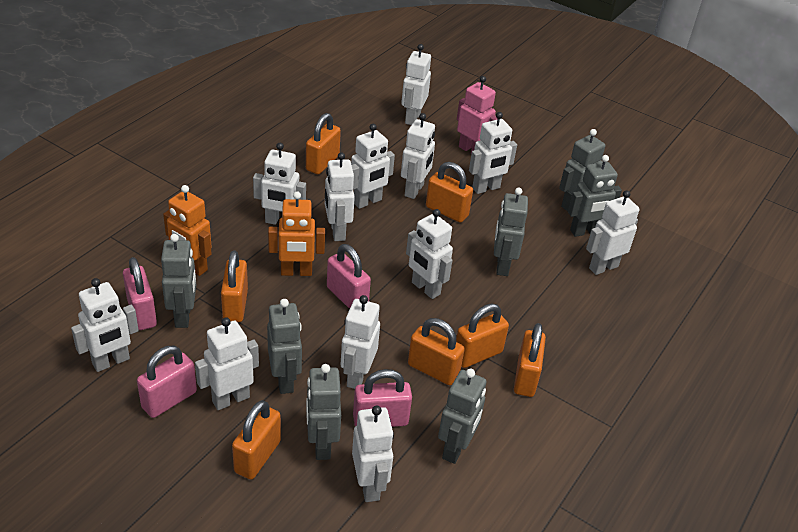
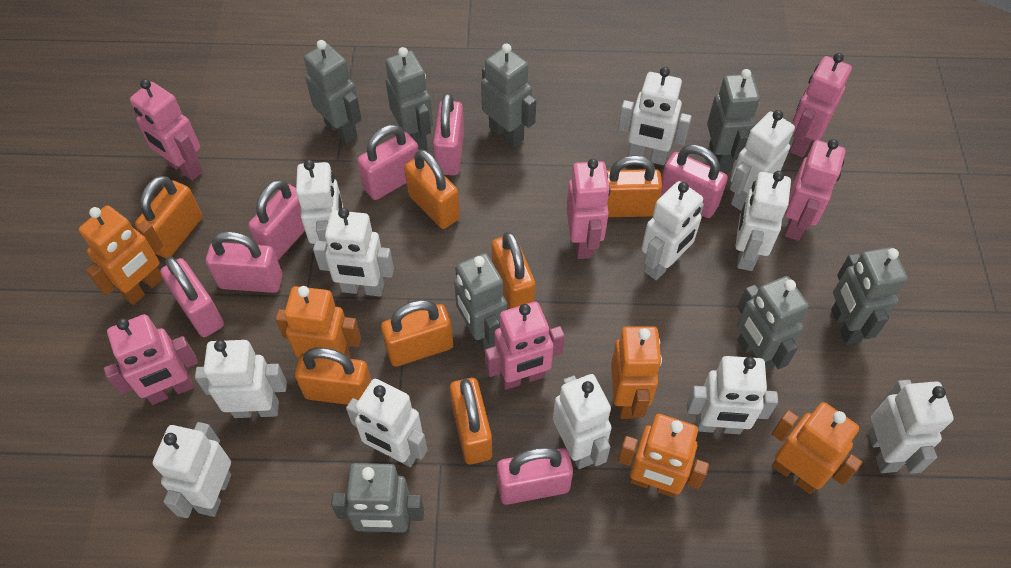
grey robot: 7 -> 8
orange robot: 2 -> 5
pink padlock: 4 -> 7
pink robot: 1 -> 6

